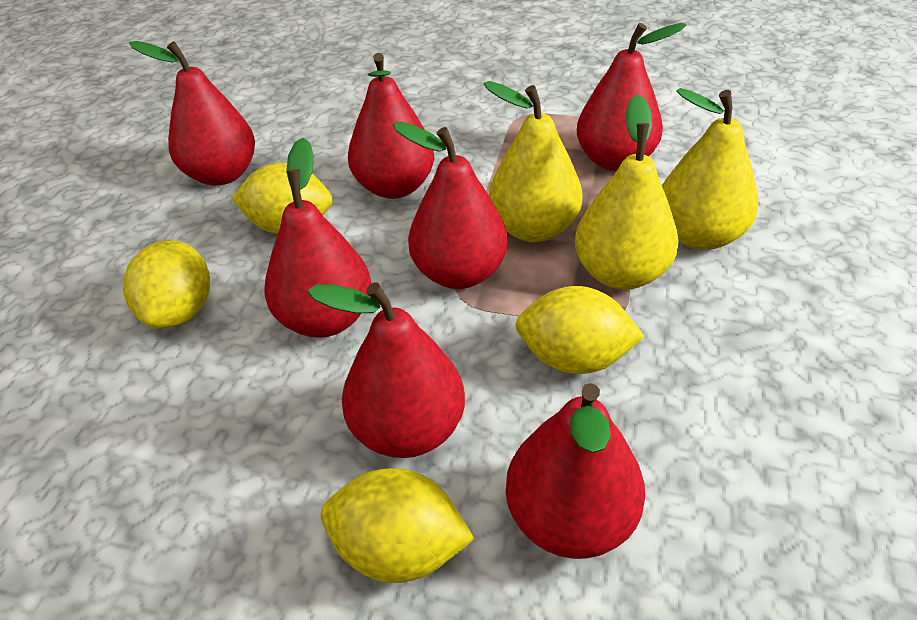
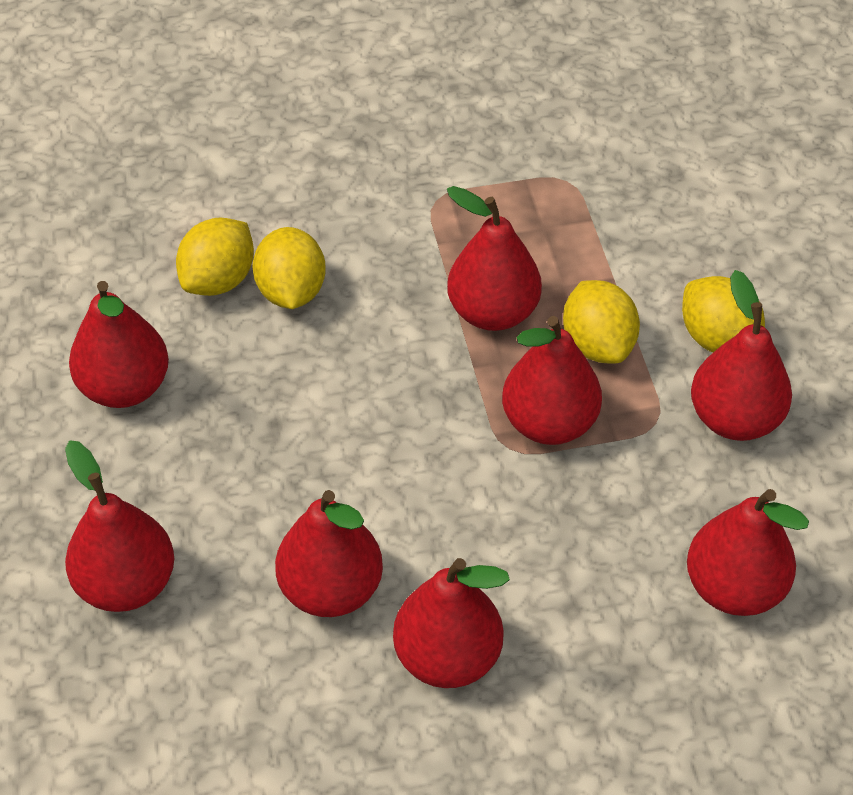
red pear: 7 -> 8
yellow pear: 3 -> 0

